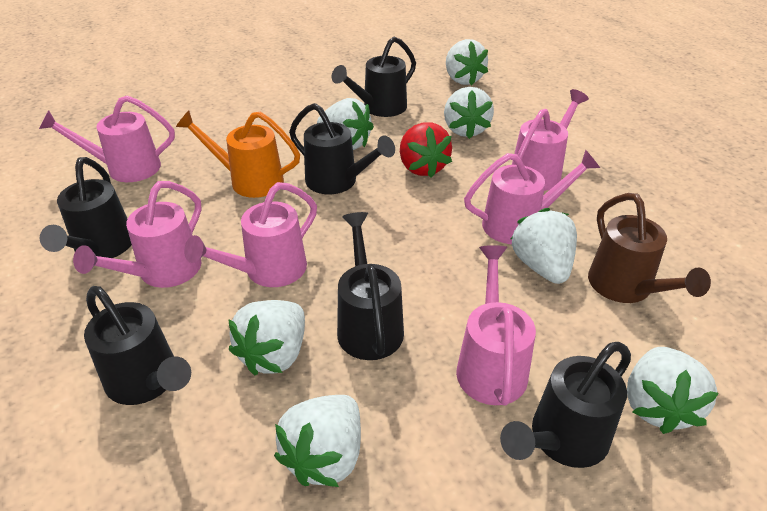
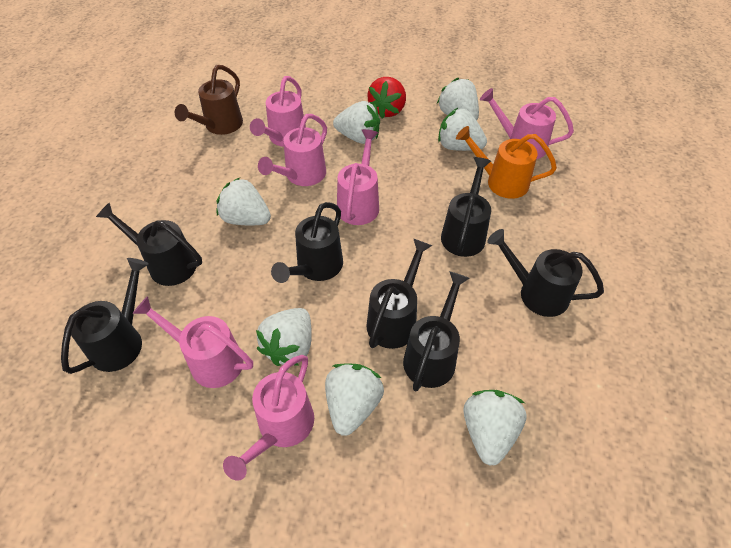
black watering can: 6 -> 7

